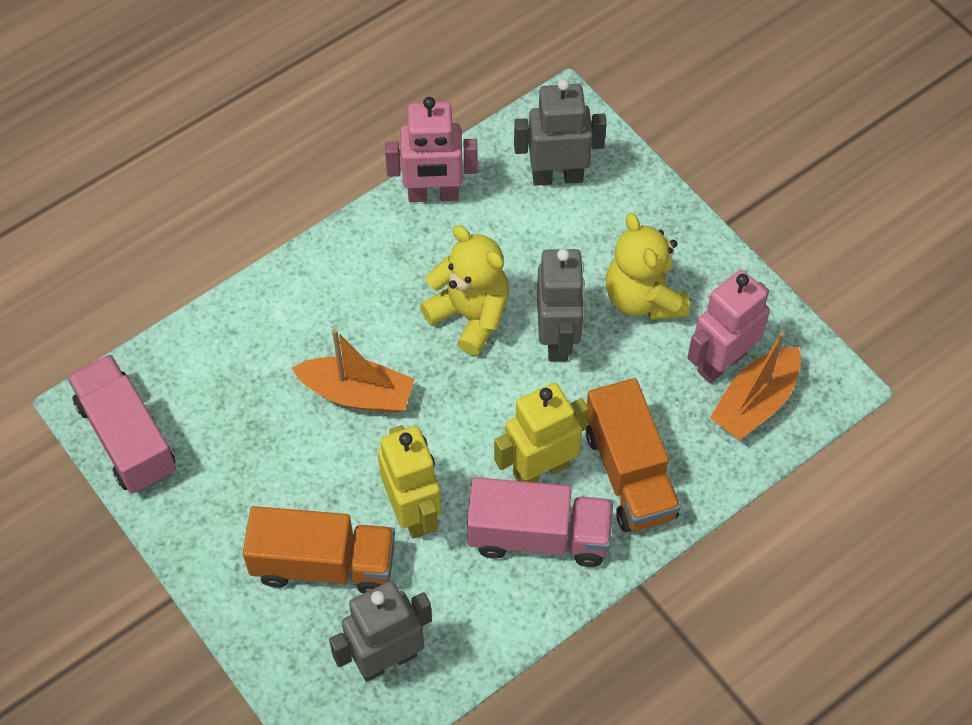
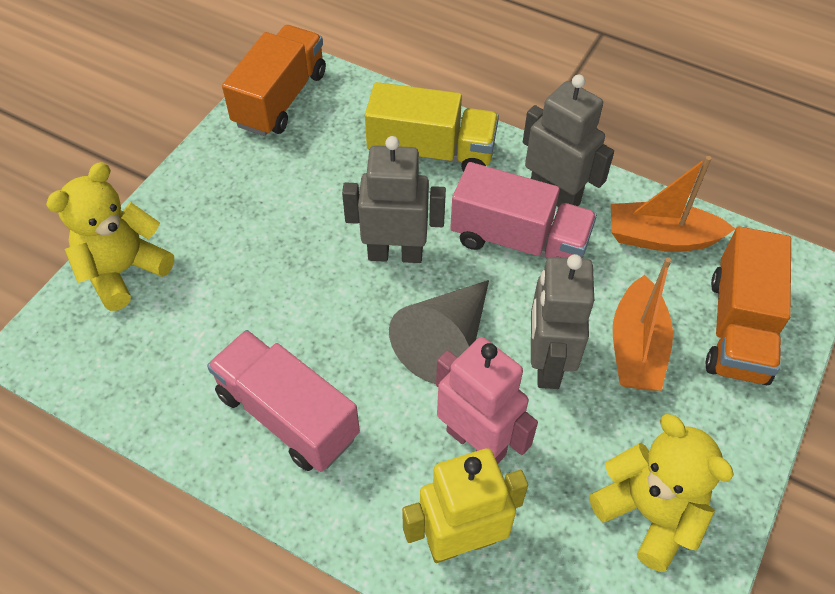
grey cone: 0 -> 1
pink robot: 2 -> 1
yellow robot: 2 -> 1
yellow truck: 0 -> 1

